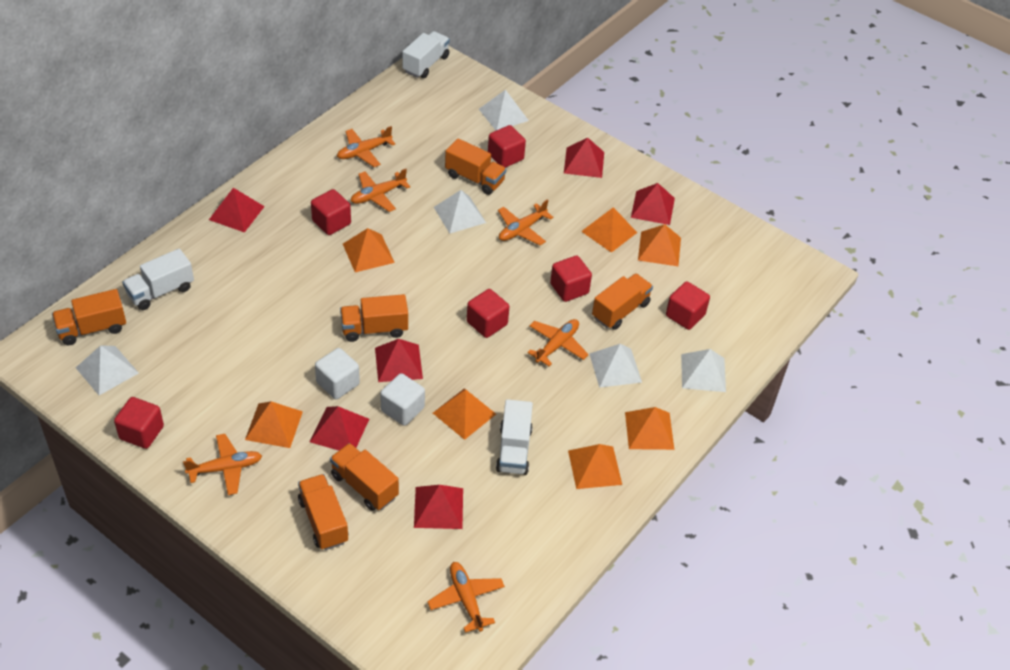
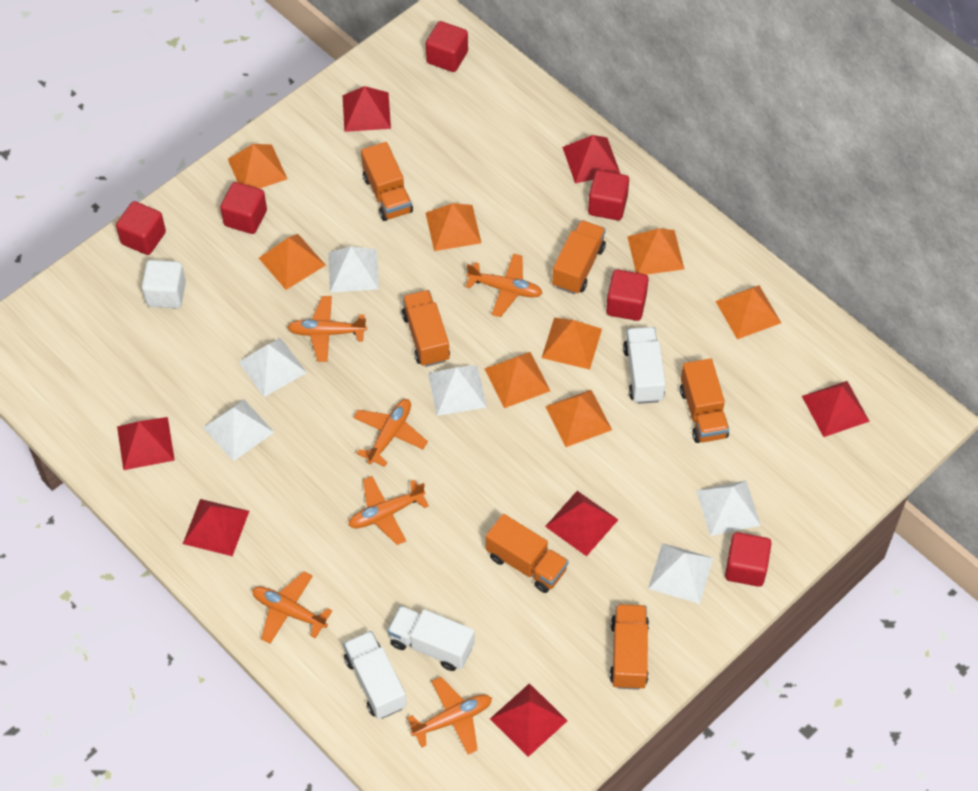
orange pyramid: 7 -> 8
red pyramid: 6 -> 7
white cube: 2 -> 1
white pyramid: 5 -> 6

